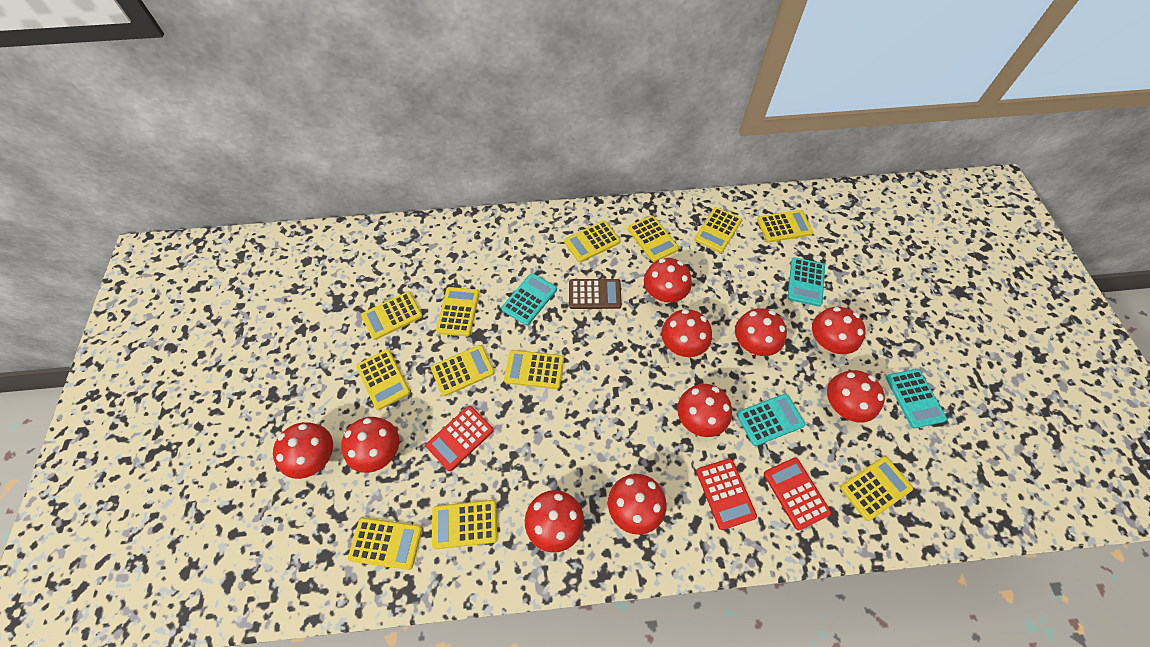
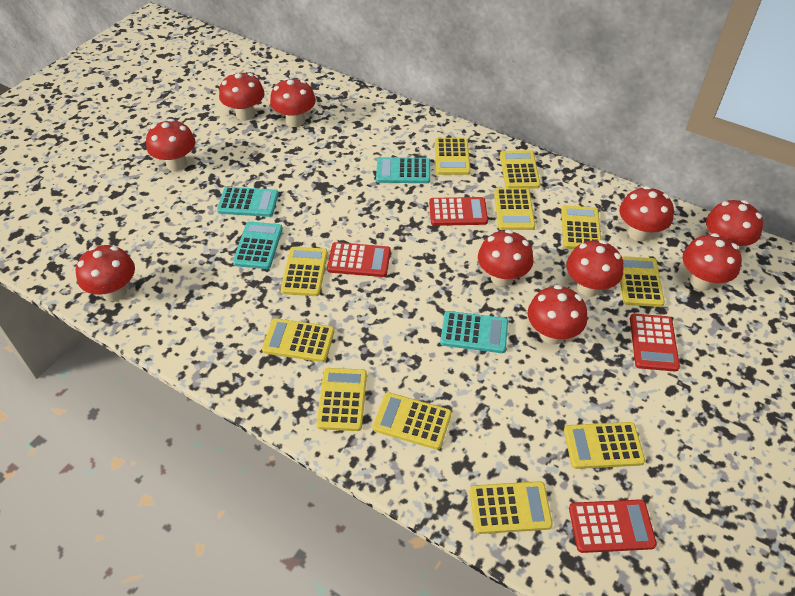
brown calculator: 1 -> 0
red calculator: 3 -> 4
yellow calculator: 12 -> 11

